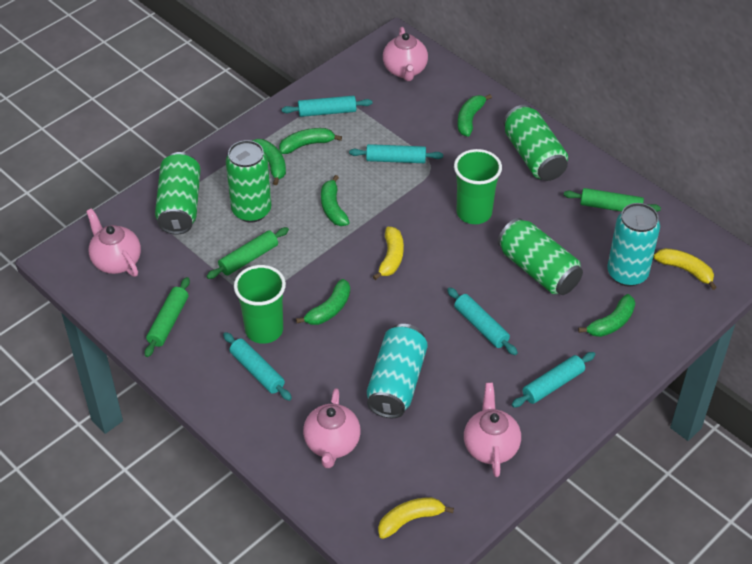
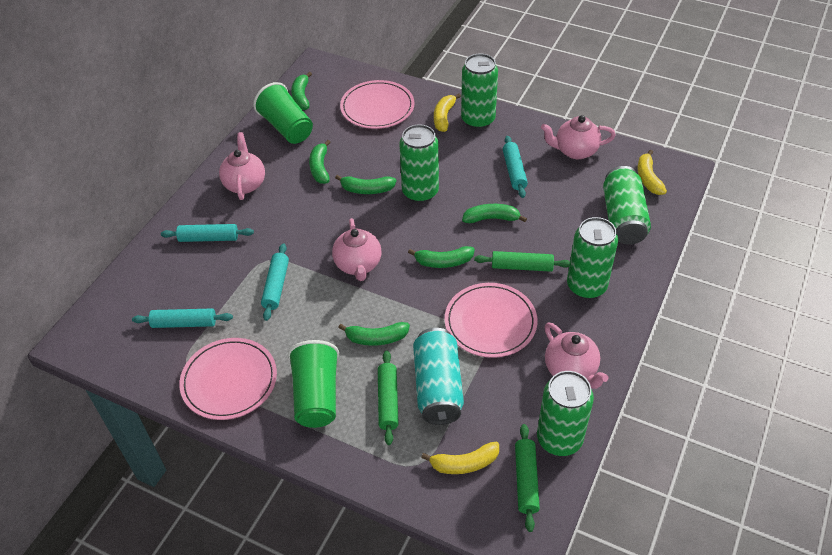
green can: 4 -> 5
pink plate: 0 -> 3
turquoise can: 2 -> 1
turquoise rolling pin: 5 -> 4

